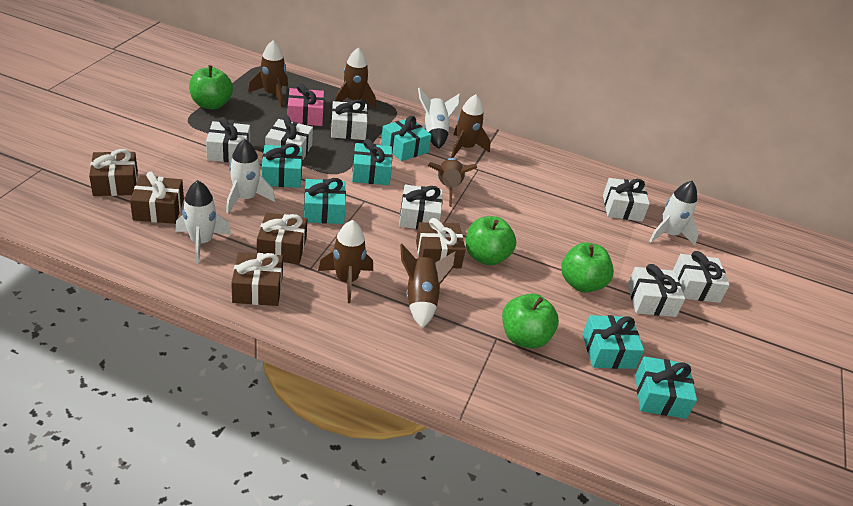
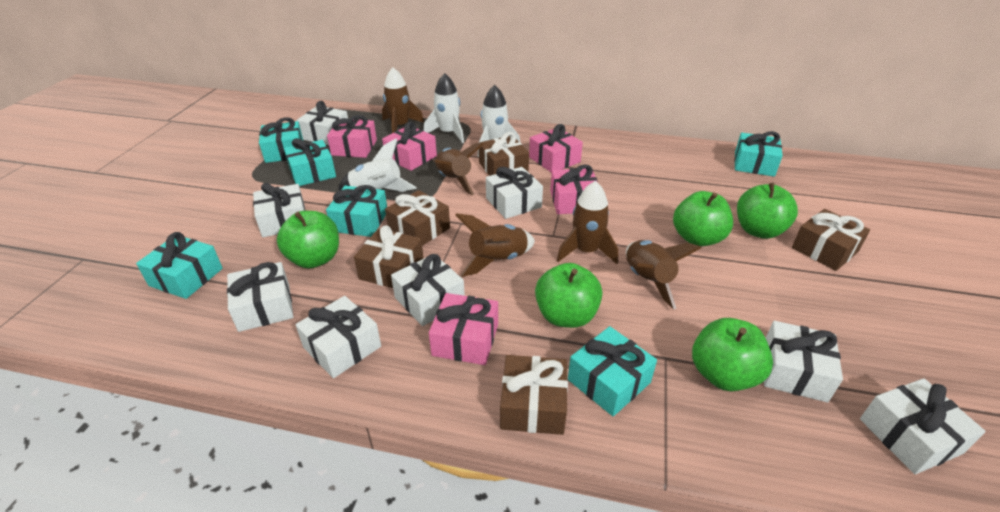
brown rocket: 6 -> 5
green apple: 4 -> 5
pink gift: 1 -> 5
white gift: 7 -> 8
white rocket: 4 -> 3

